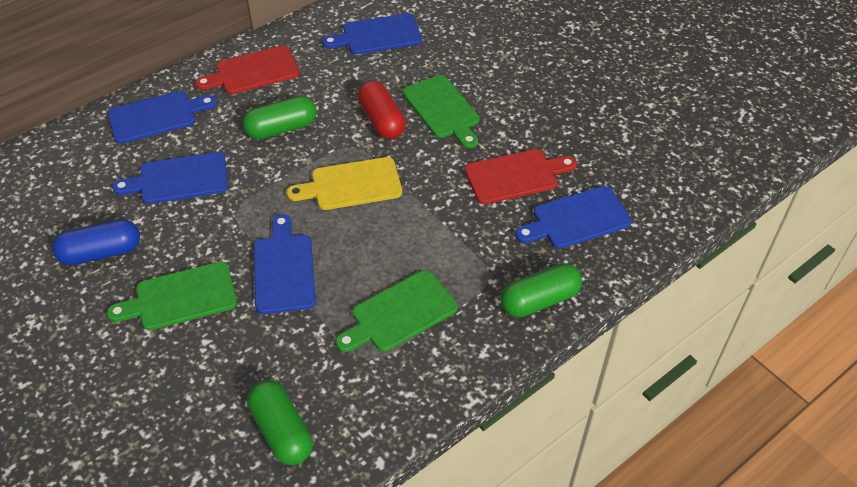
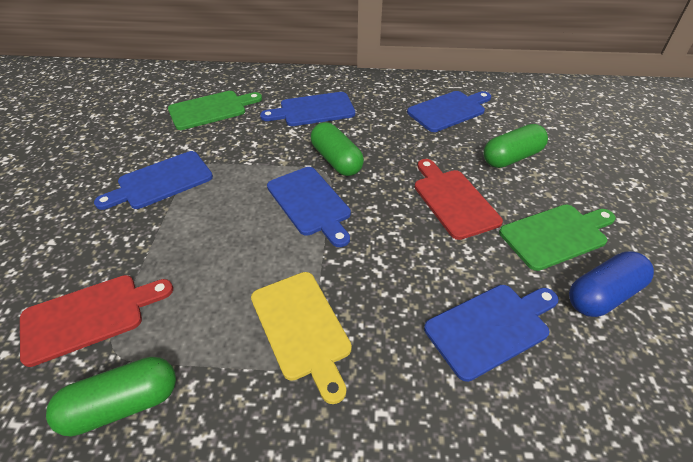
green cutting board: 3 -> 2
red capsule: 1 -> 0

